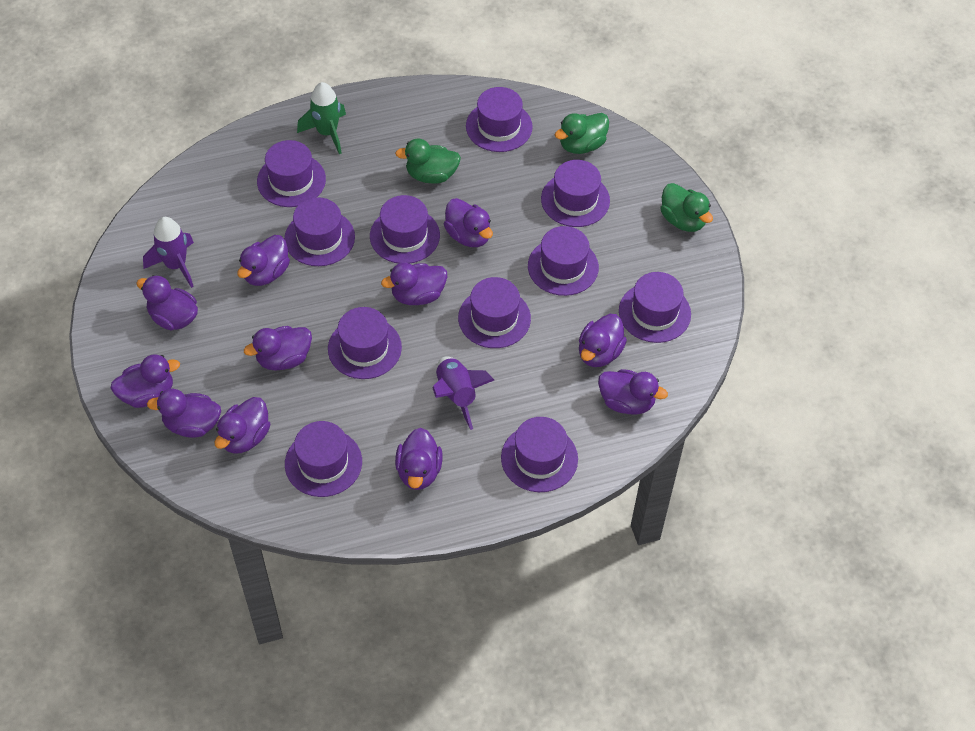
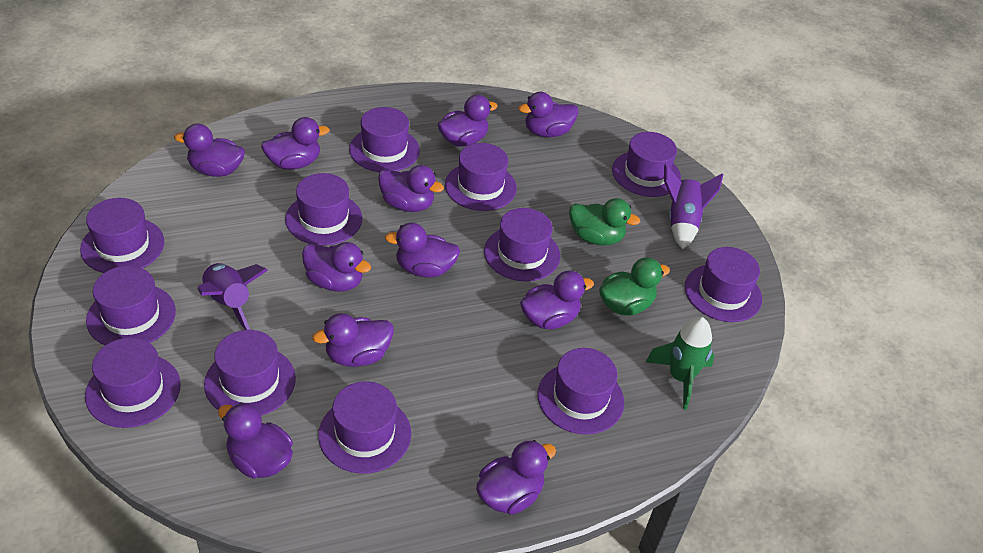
green duck: 3 -> 2
purple hat: 11 -> 12

